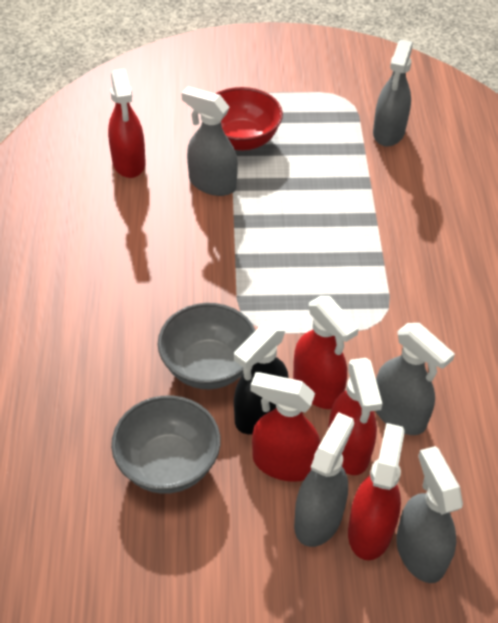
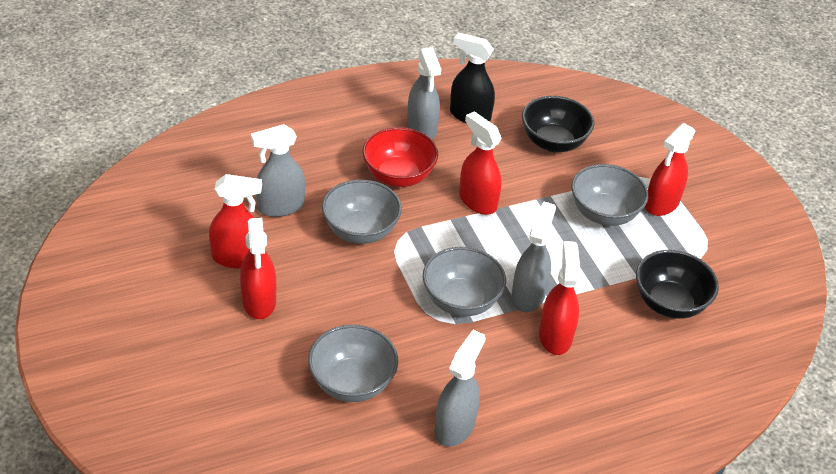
black bowl: 0 -> 2
grey bowl: 2 -> 4
grey spray bottle: 5 -> 4

